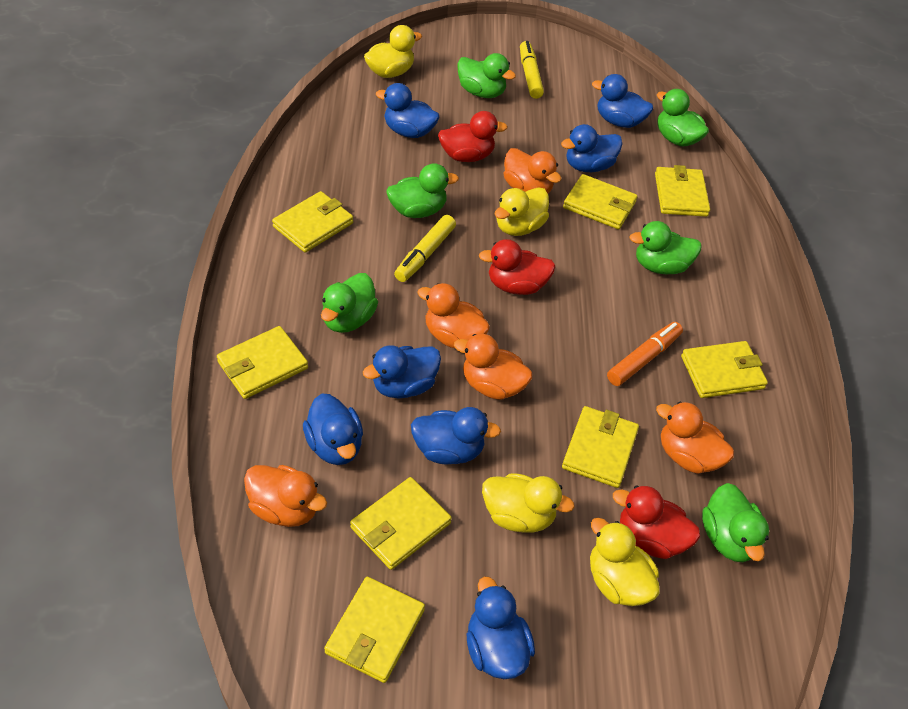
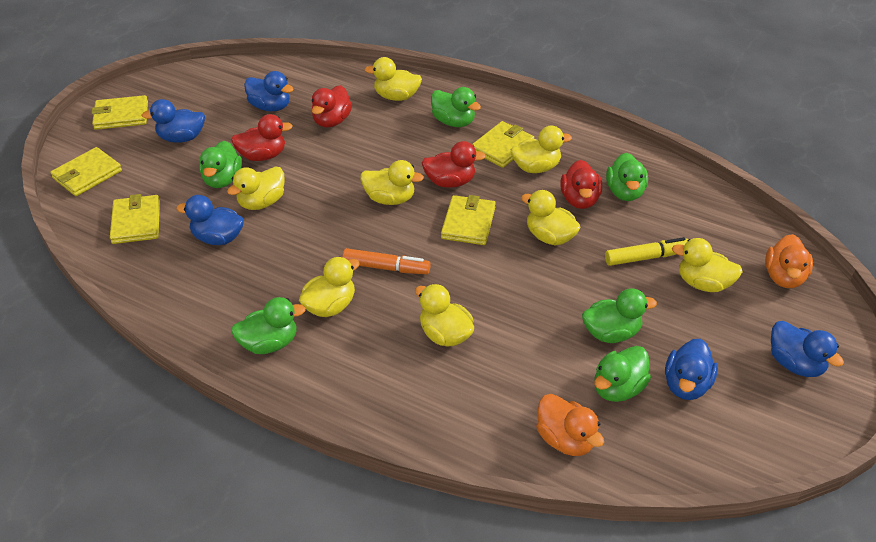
blue duck: 7 -> 5
orange duck: 5 -> 2
red duck: 3 -> 4
yellow duck: 4 -> 8
yellow marker: 2 -> 1
yellow wallet: 8 -> 5

